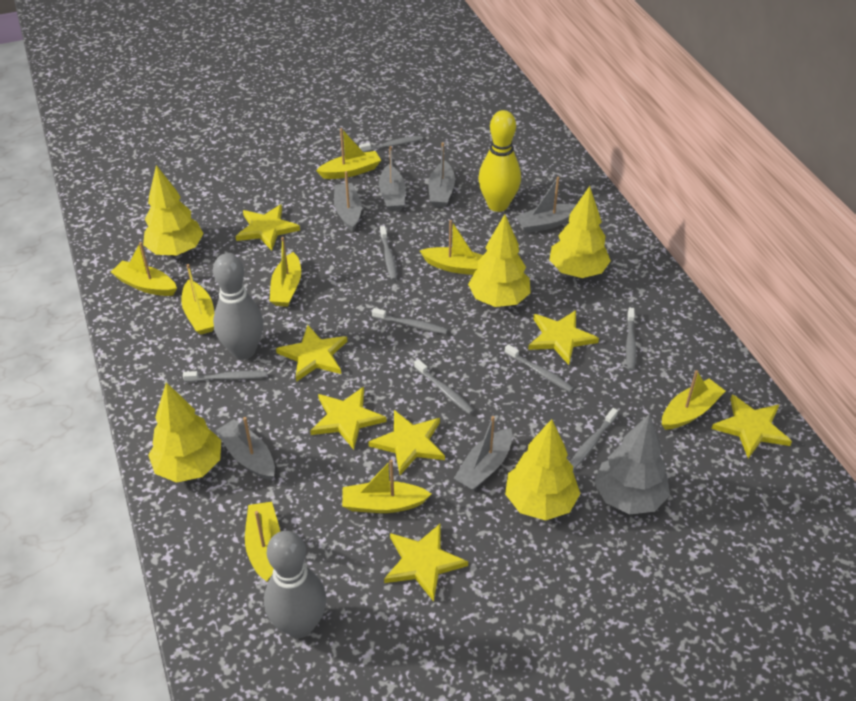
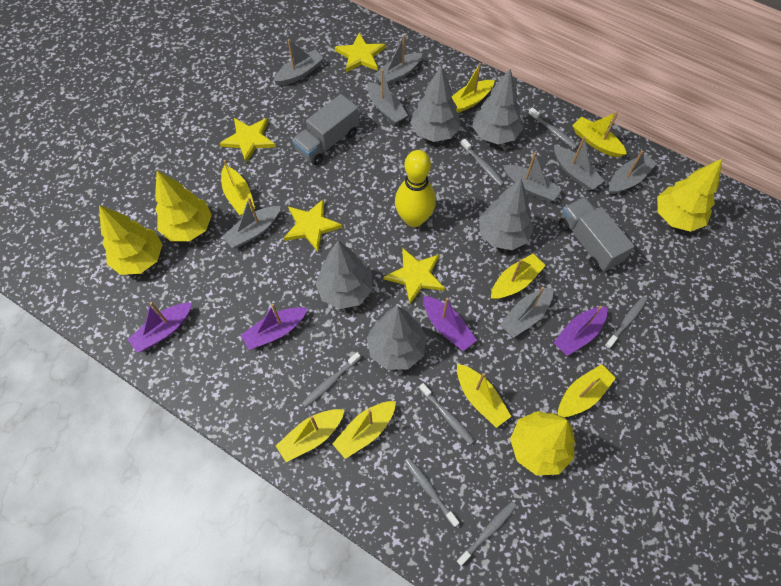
grey boat: 6 -> 8
grey bowling pin: 2 -> 0
grey toothbrush: 8 -> 7
grey tree: 1 -> 5
grey truck: 0 -> 2
purple boat: 0 -> 4
yellow star: 7 -> 4
yellow tree: 5 -> 4

